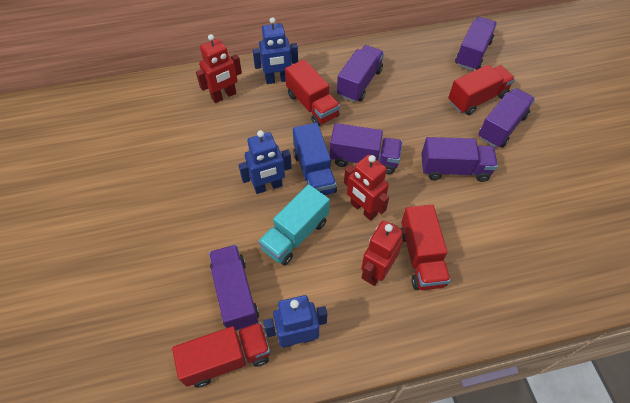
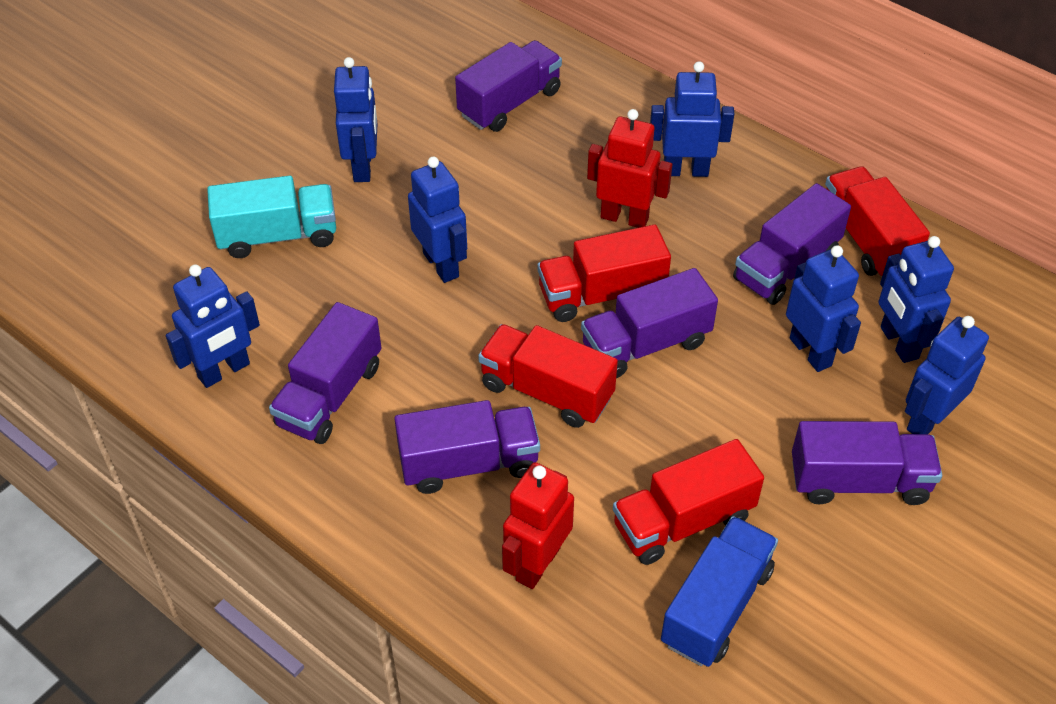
blue robot: 3 -> 7
red robot: 3 -> 2

